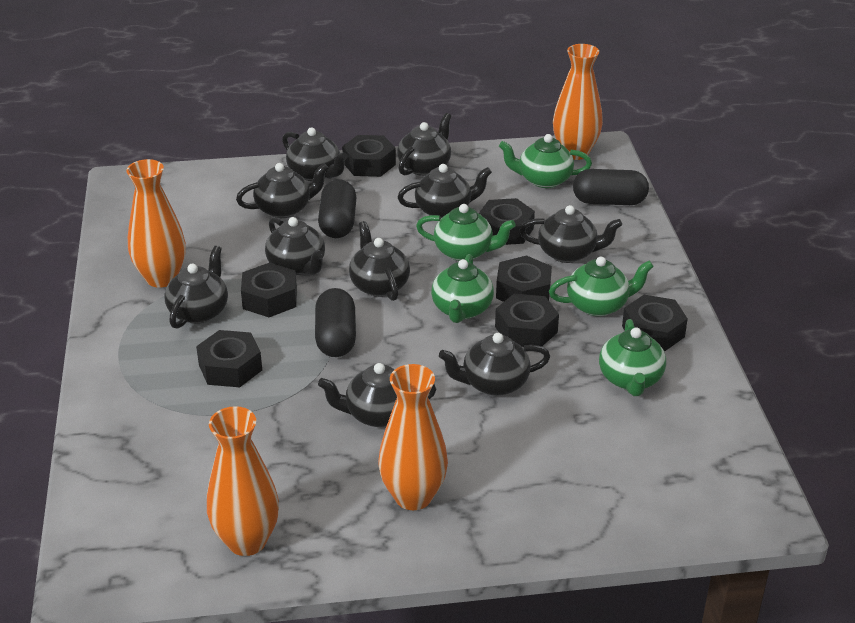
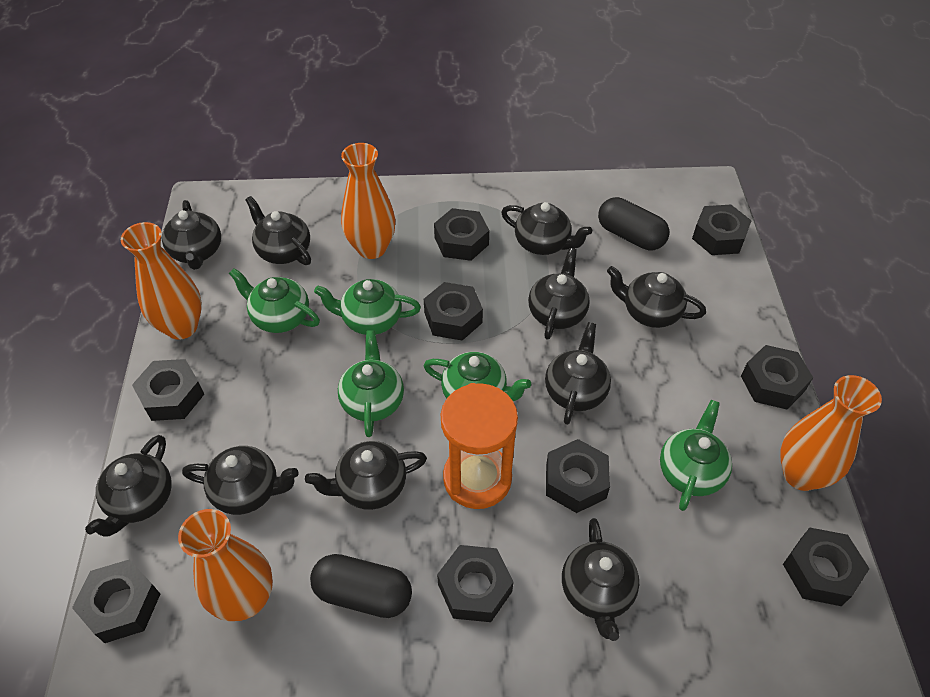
black capsule: 3 -> 2
black nut: 7 -> 9
orange hourglass: 0 -> 1

